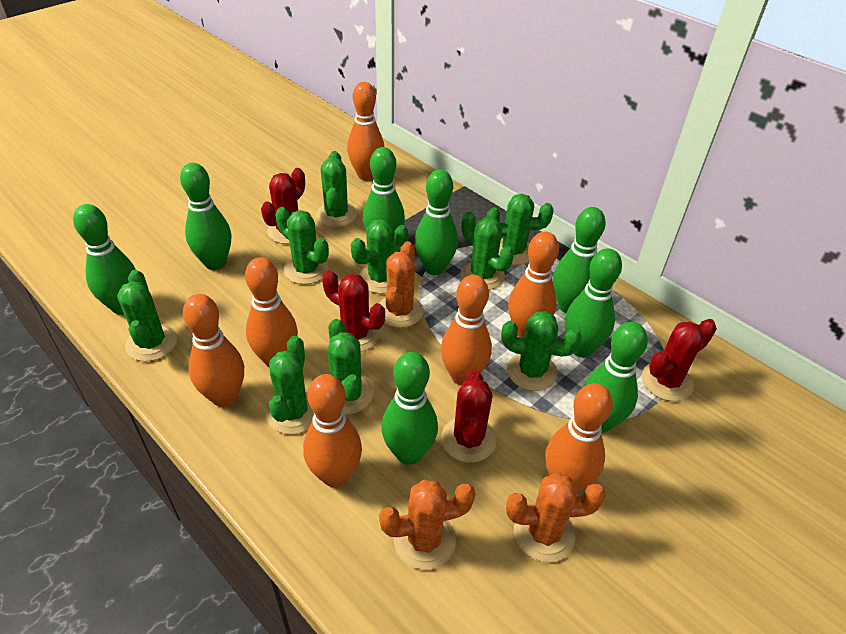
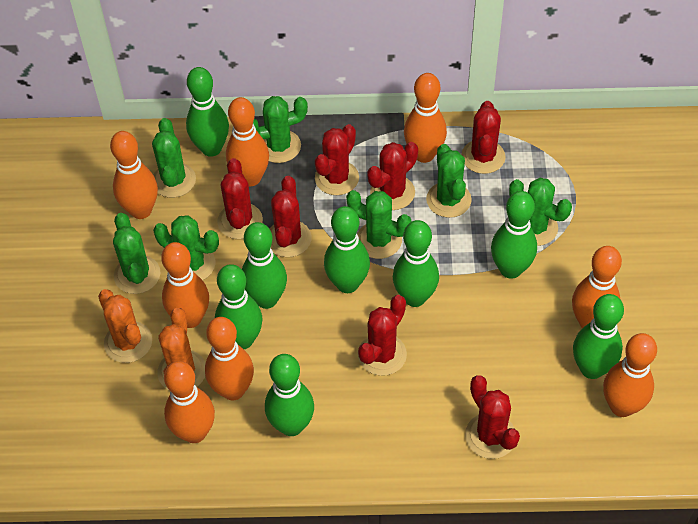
green cactus: 9 -> 7
orange bowling pin: 7 -> 8
orange cactus: 3 -> 2
red cactus: 4 -> 7

